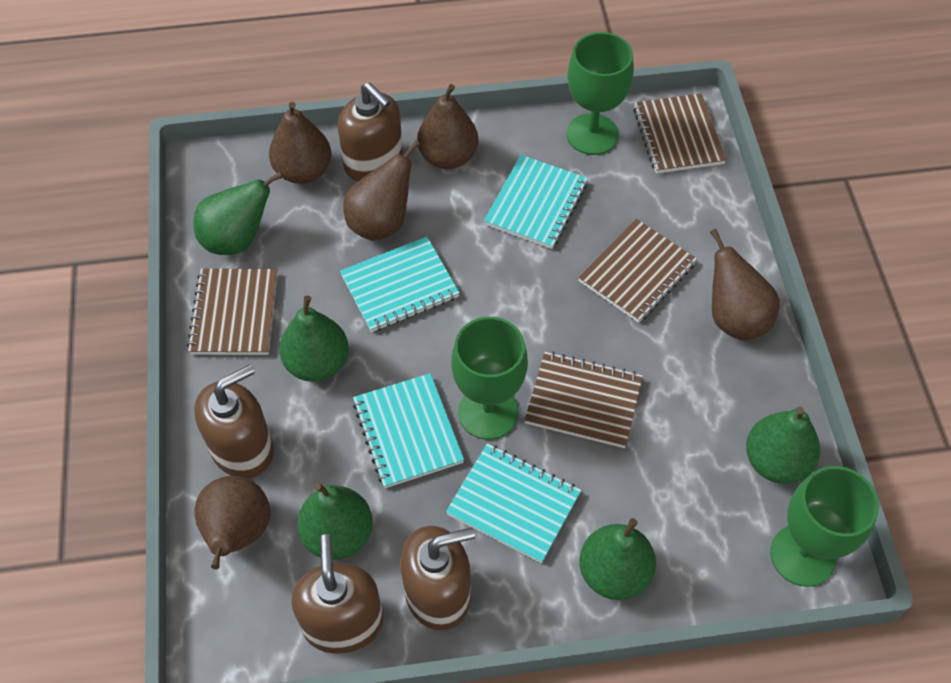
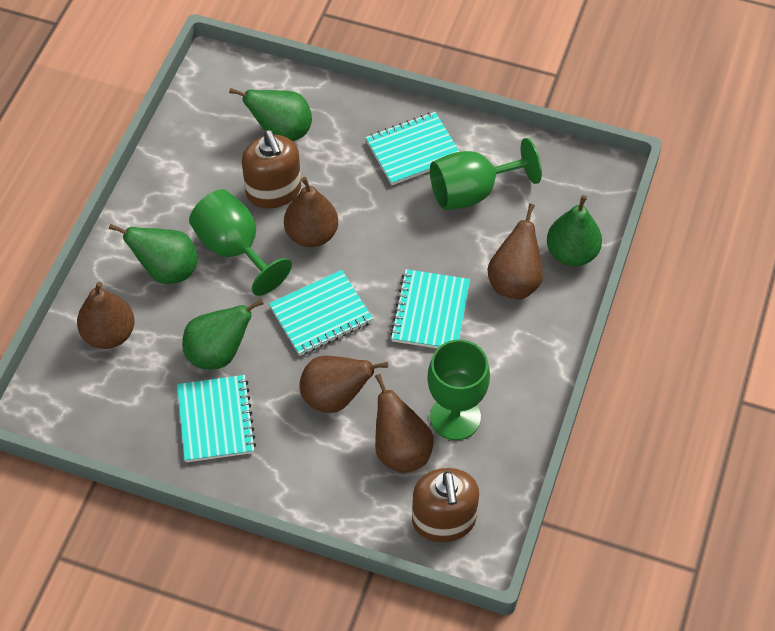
brown notebook: 4 -> 0
brown soap dispenser: 4 -> 2
green pear: 5 -> 4

